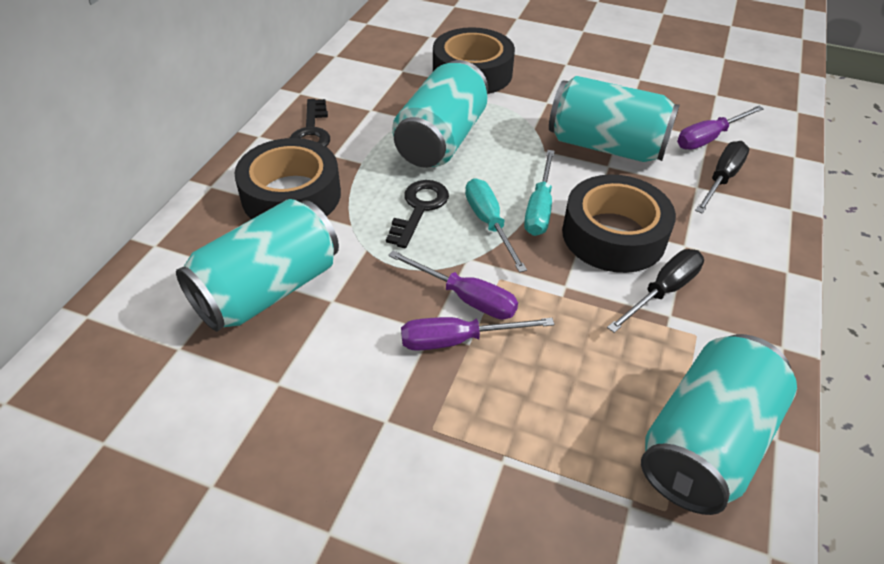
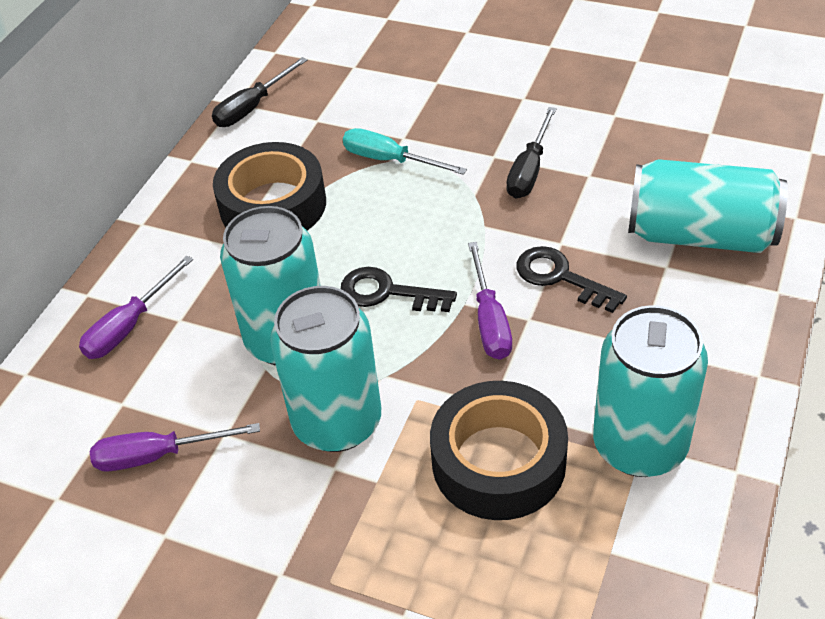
black tape: 3 -> 2
turquoise screwdriver: 2 -> 1

